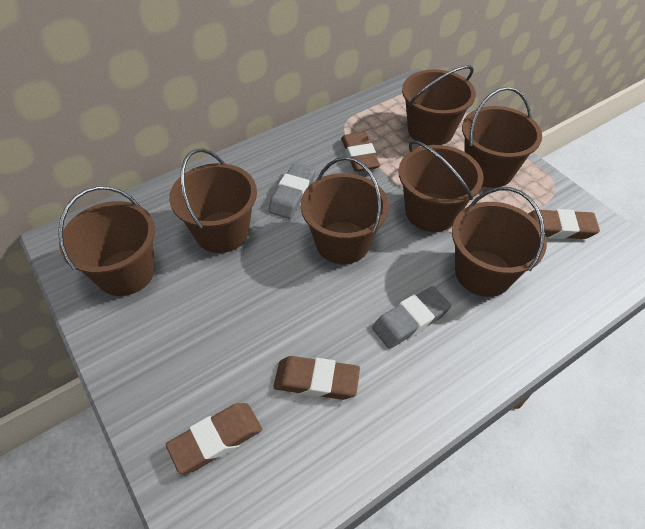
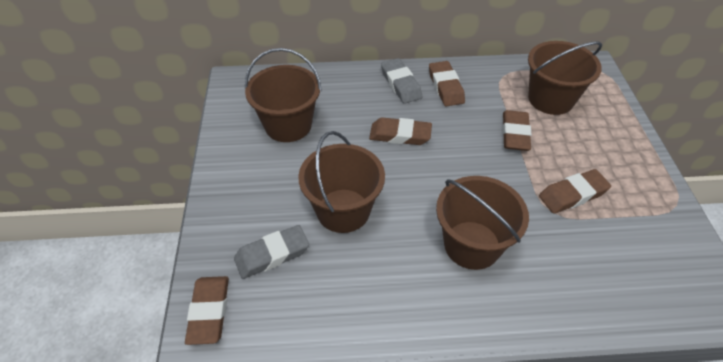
brown bucket: 7 -> 4
brown eraser: 4 -> 5

